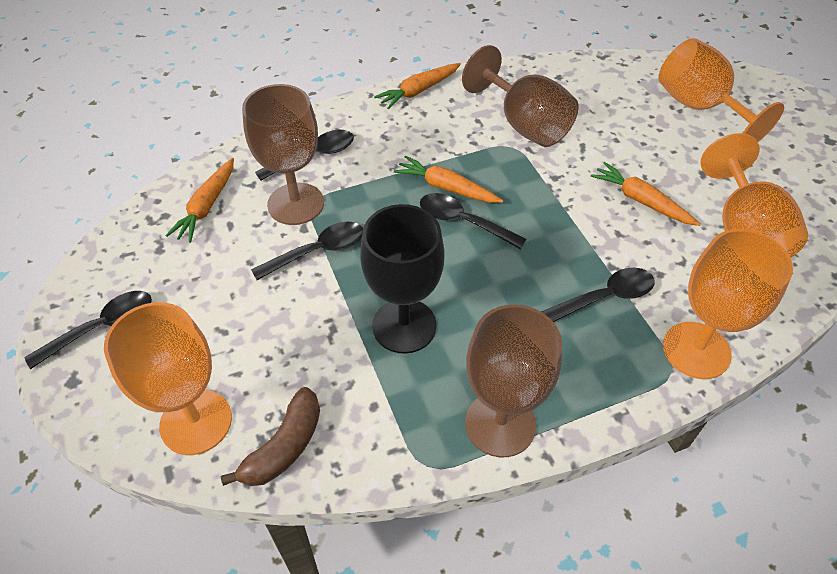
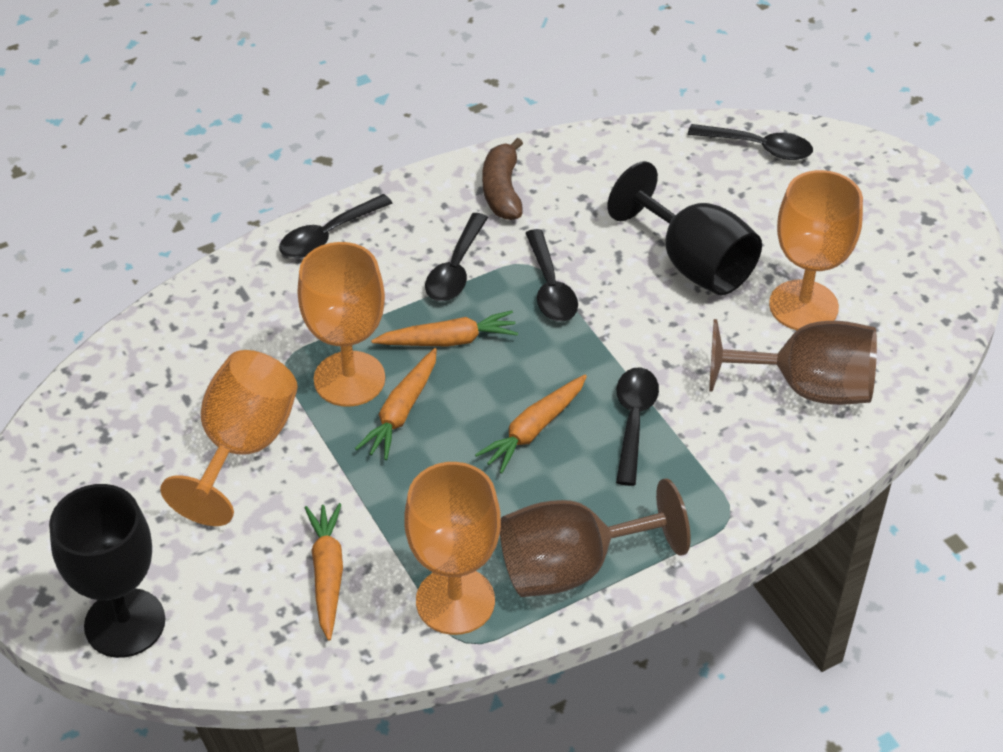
black goblet: 1 -> 2
brown goblet: 3 -> 2

